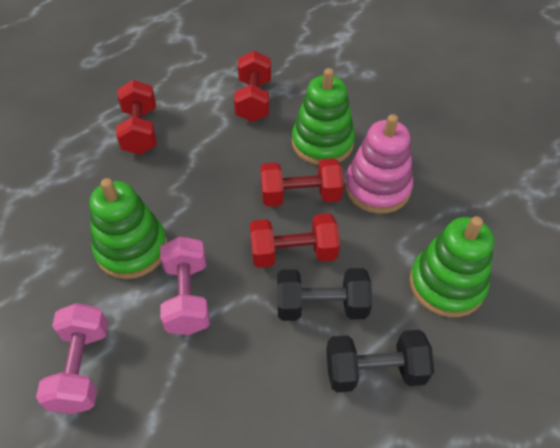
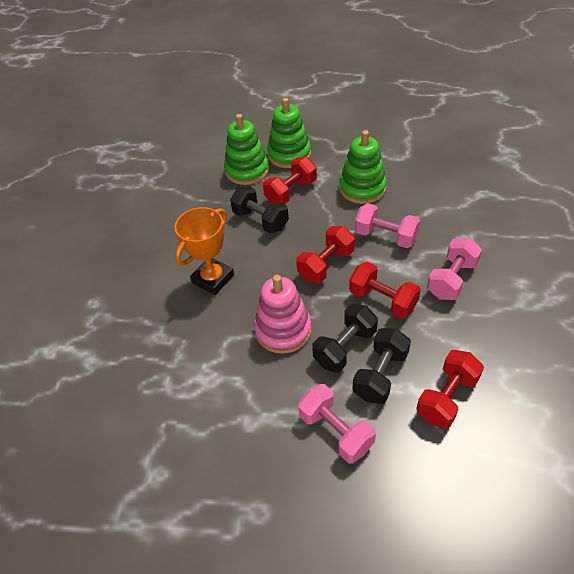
black dumbbell: 2 -> 3
orange trophy: 0 -> 1
pink dumbbell: 2 -> 3

